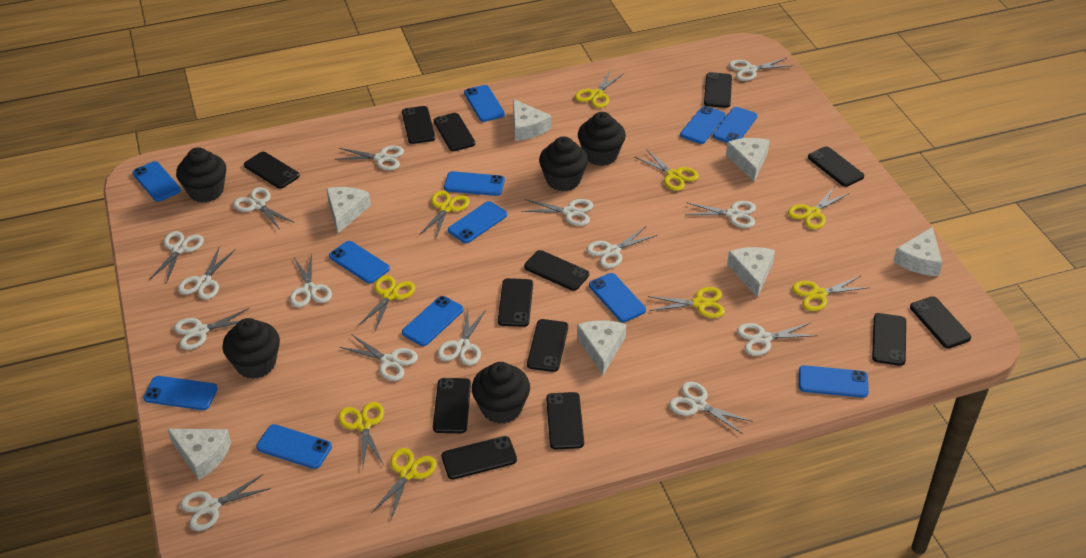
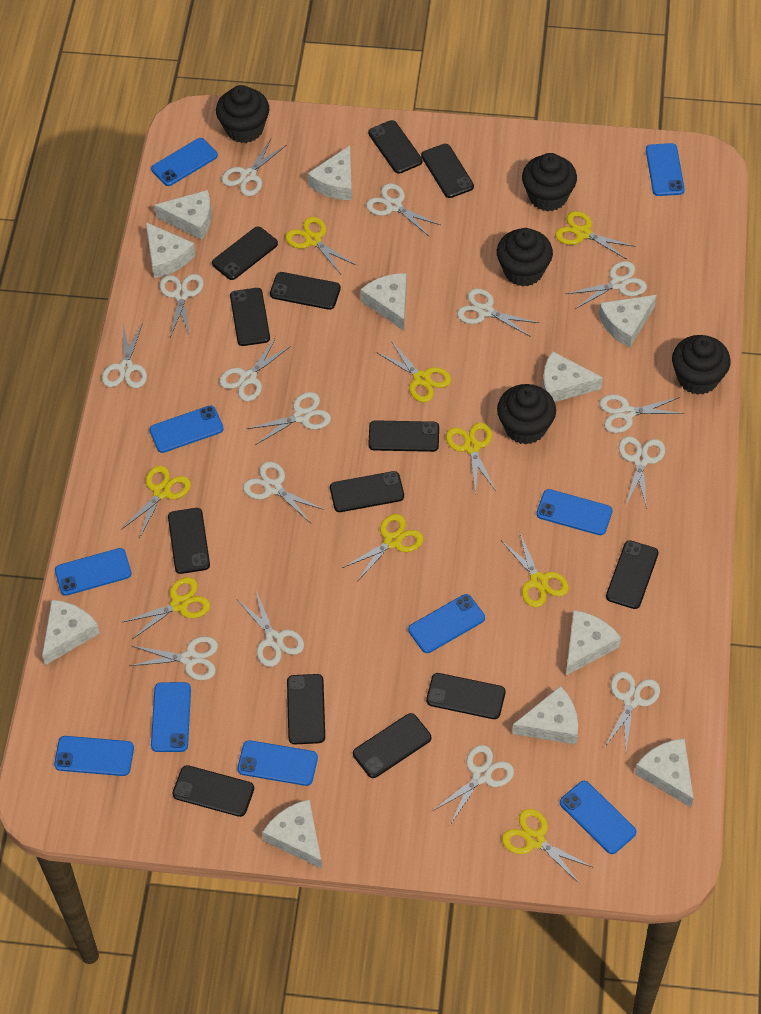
blue phone: 12 -> 10
white cheese: 7 -> 11

